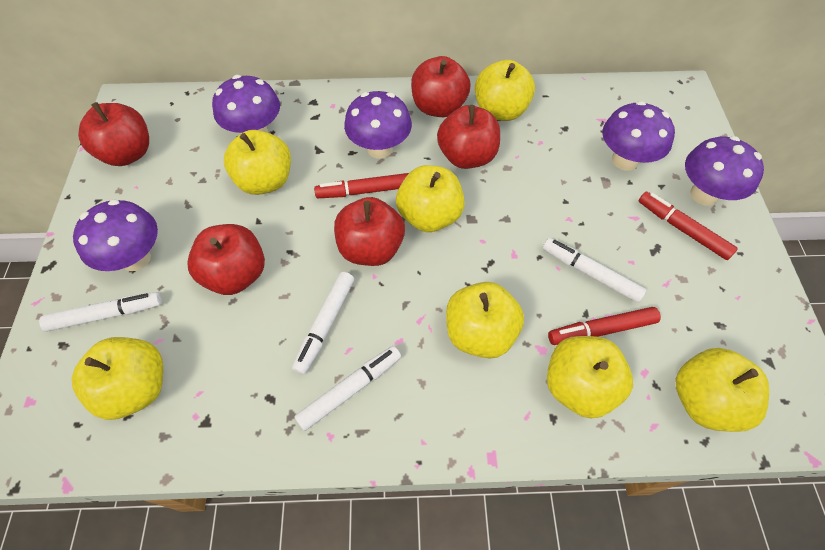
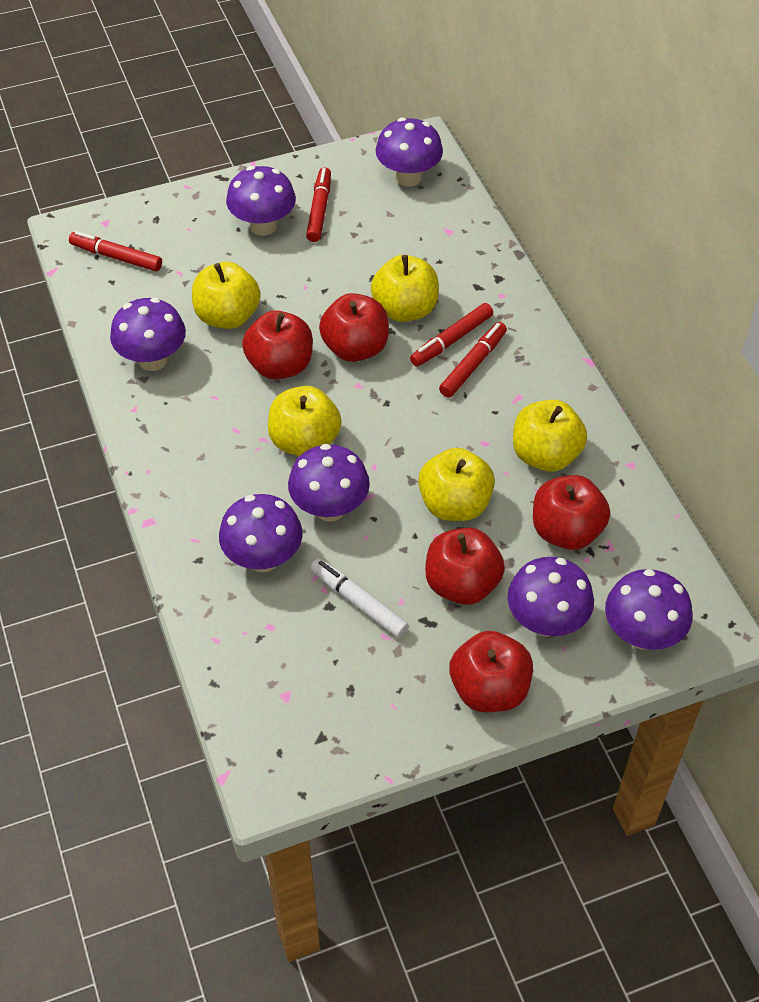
purple mushroom: 5 -> 7
red marker: 3 -> 4
white marker: 4 -> 1
yellow apple: 7 -> 5

